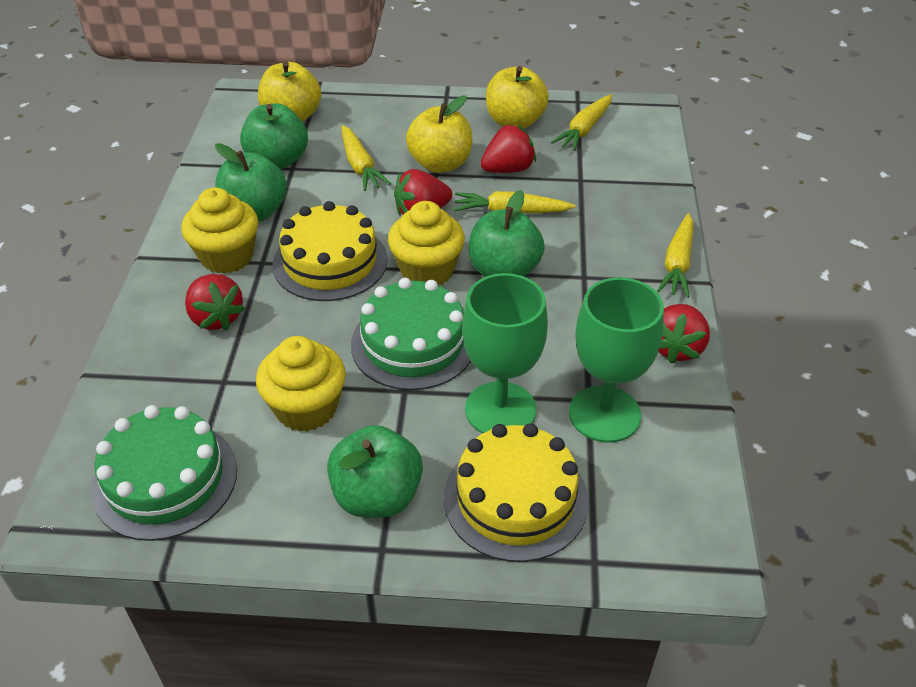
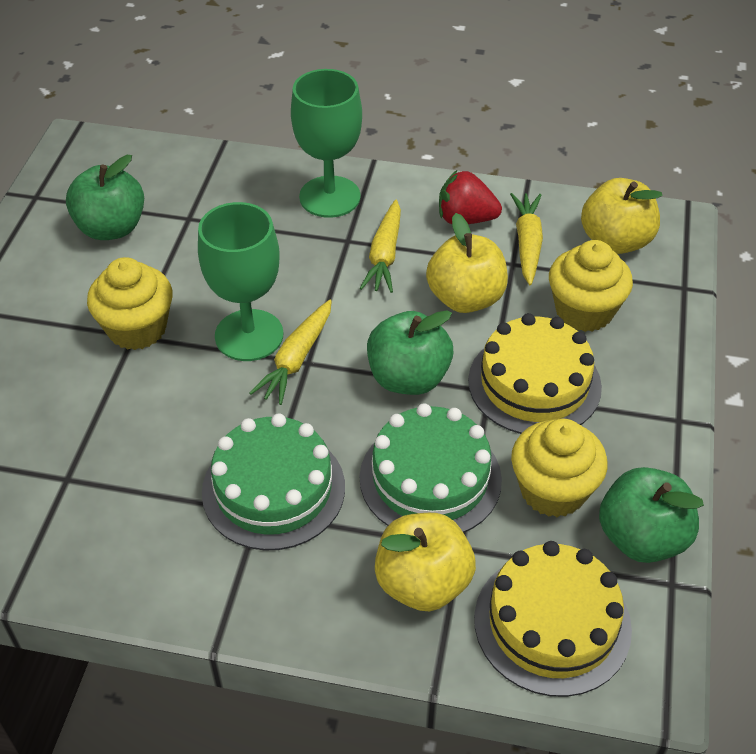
green apple: 4 -> 3
red strawberry: 4 -> 1
yellow carrot: 4 -> 3

